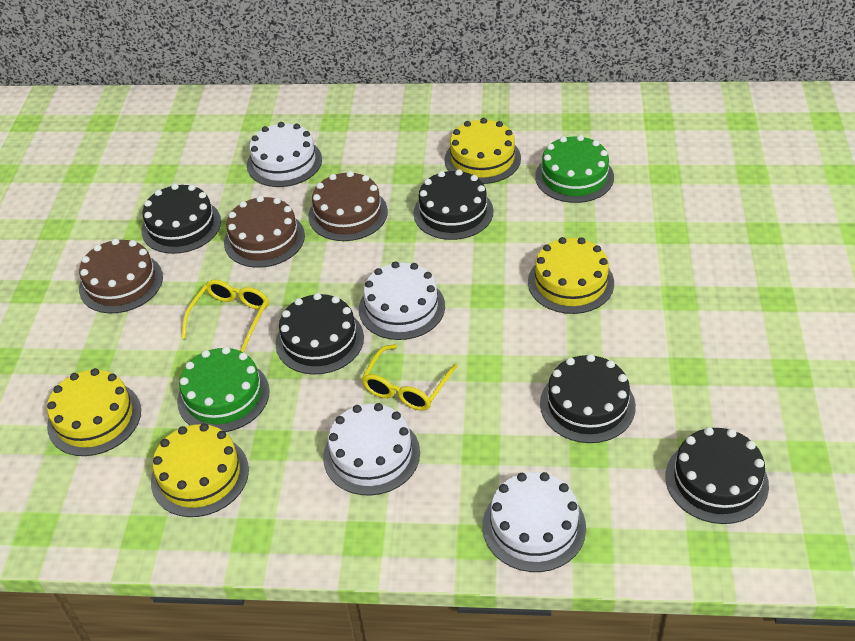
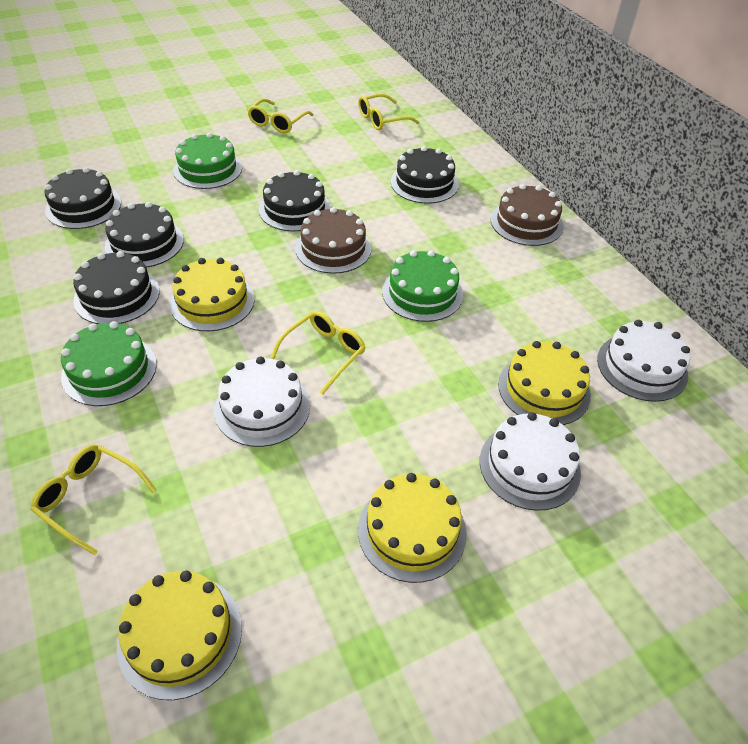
brown cake: 3 -> 2
green cake: 2 -> 3
white cake: 4 -> 3
yellow glasses: 2 -> 4

